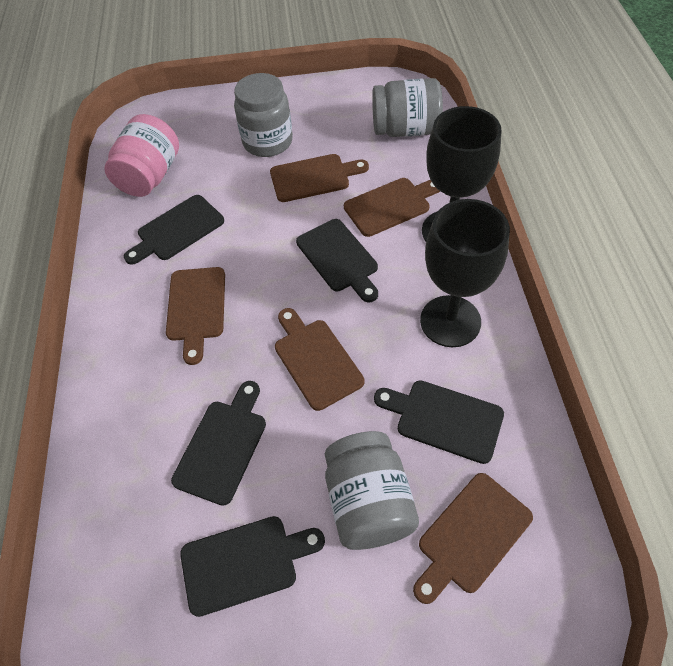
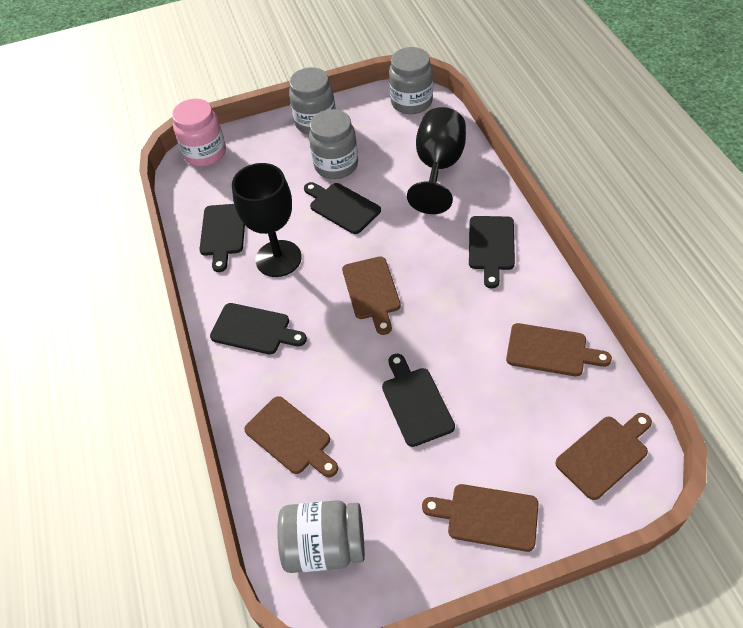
grey jar: 3 -> 4

